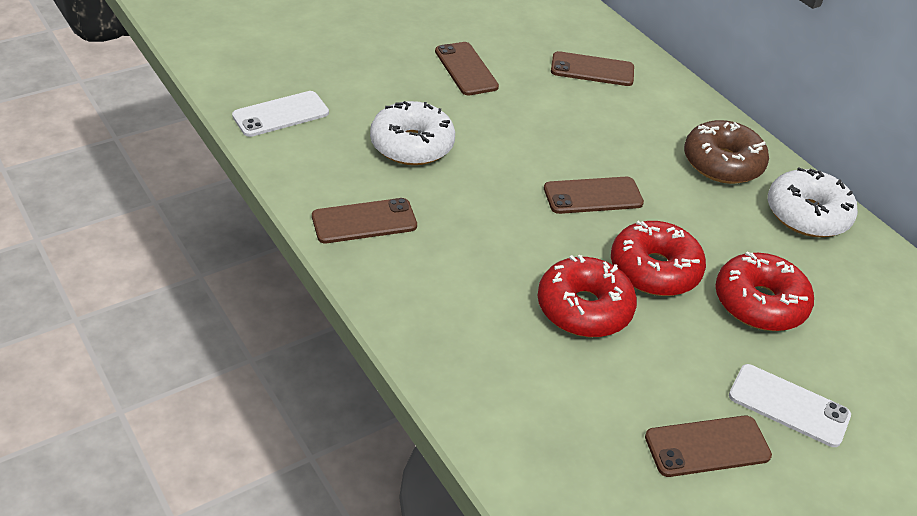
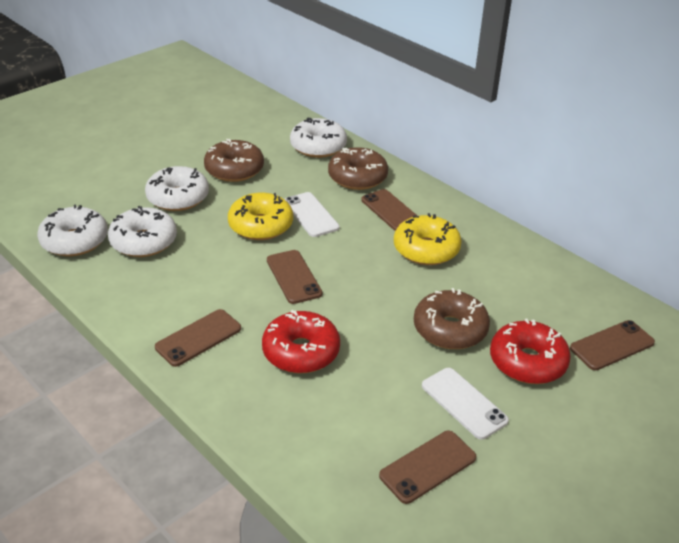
brown donut: 1 -> 3
red donut: 3 -> 2
white donut: 2 -> 4
yellow donut: 0 -> 2

